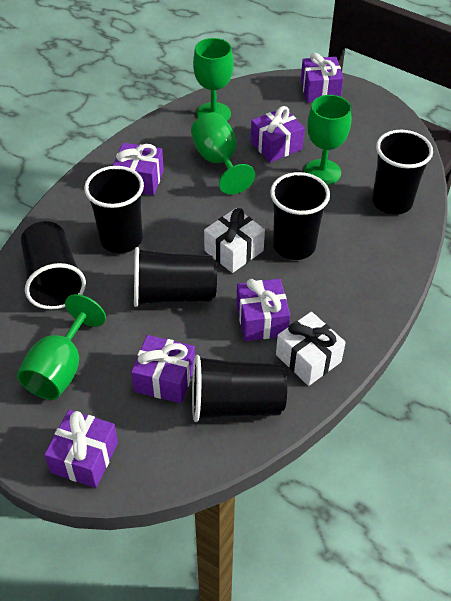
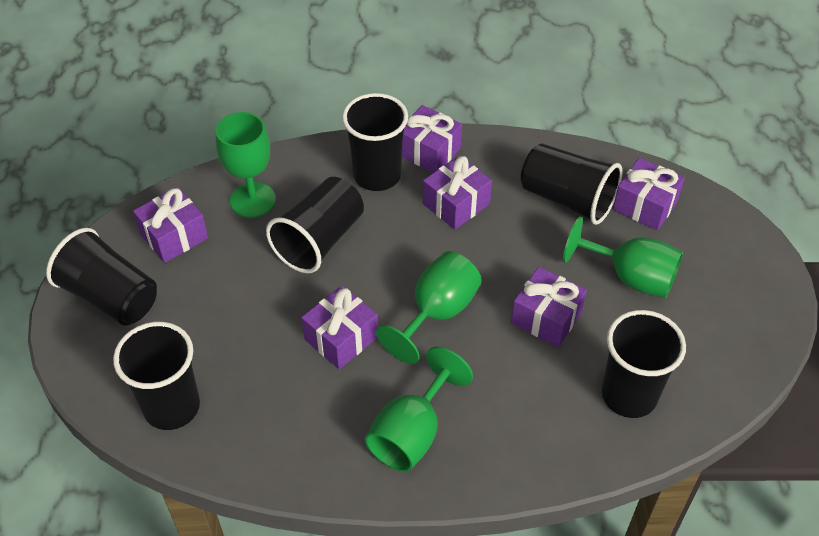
white gift: 2 -> 0

